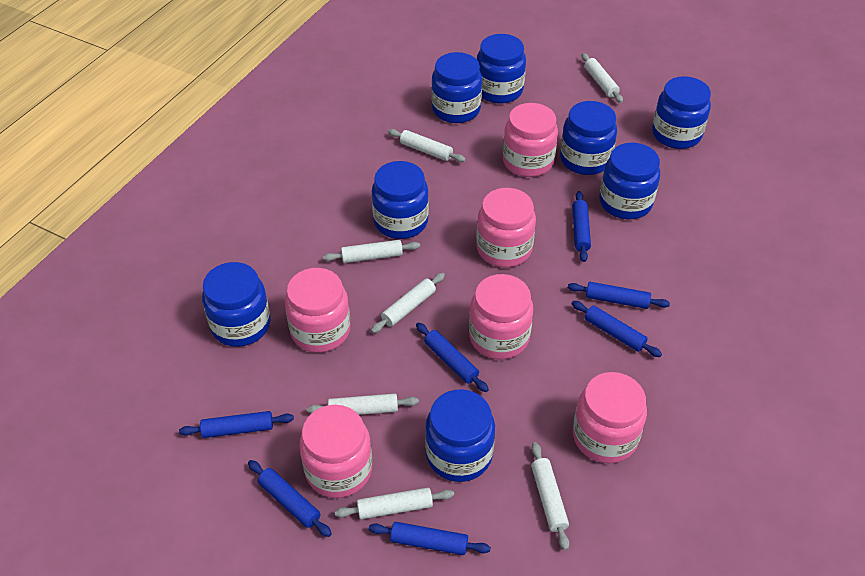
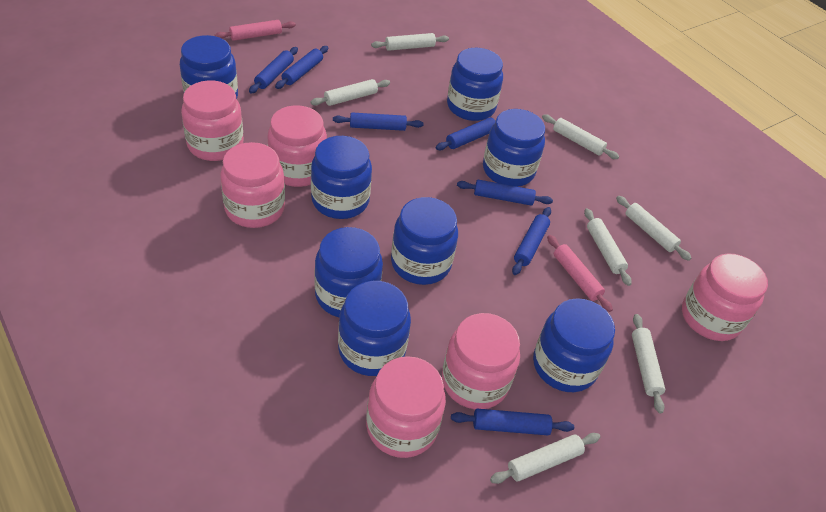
pink rolling pin: 0 -> 2

